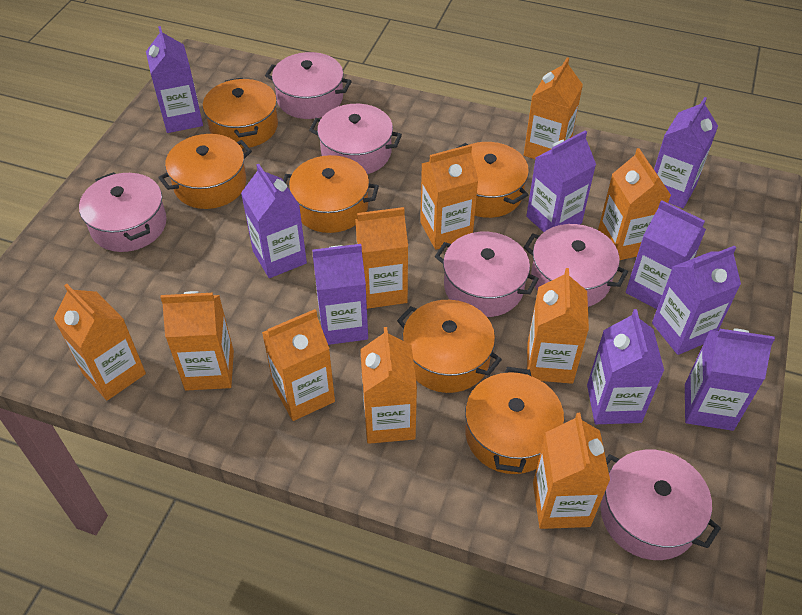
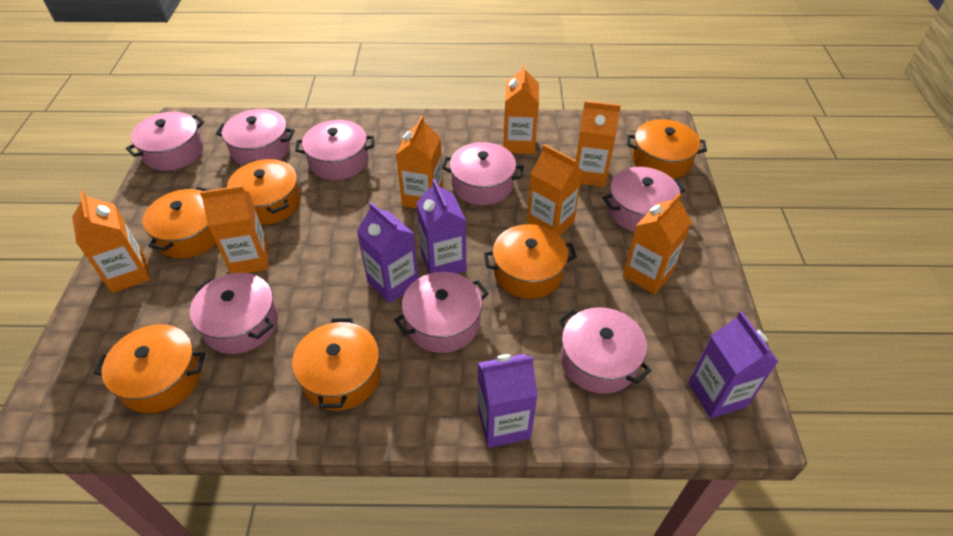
orange carton: 10 -> 7
pink pot: 6 -> 8
purple carton: 9 -> 4

